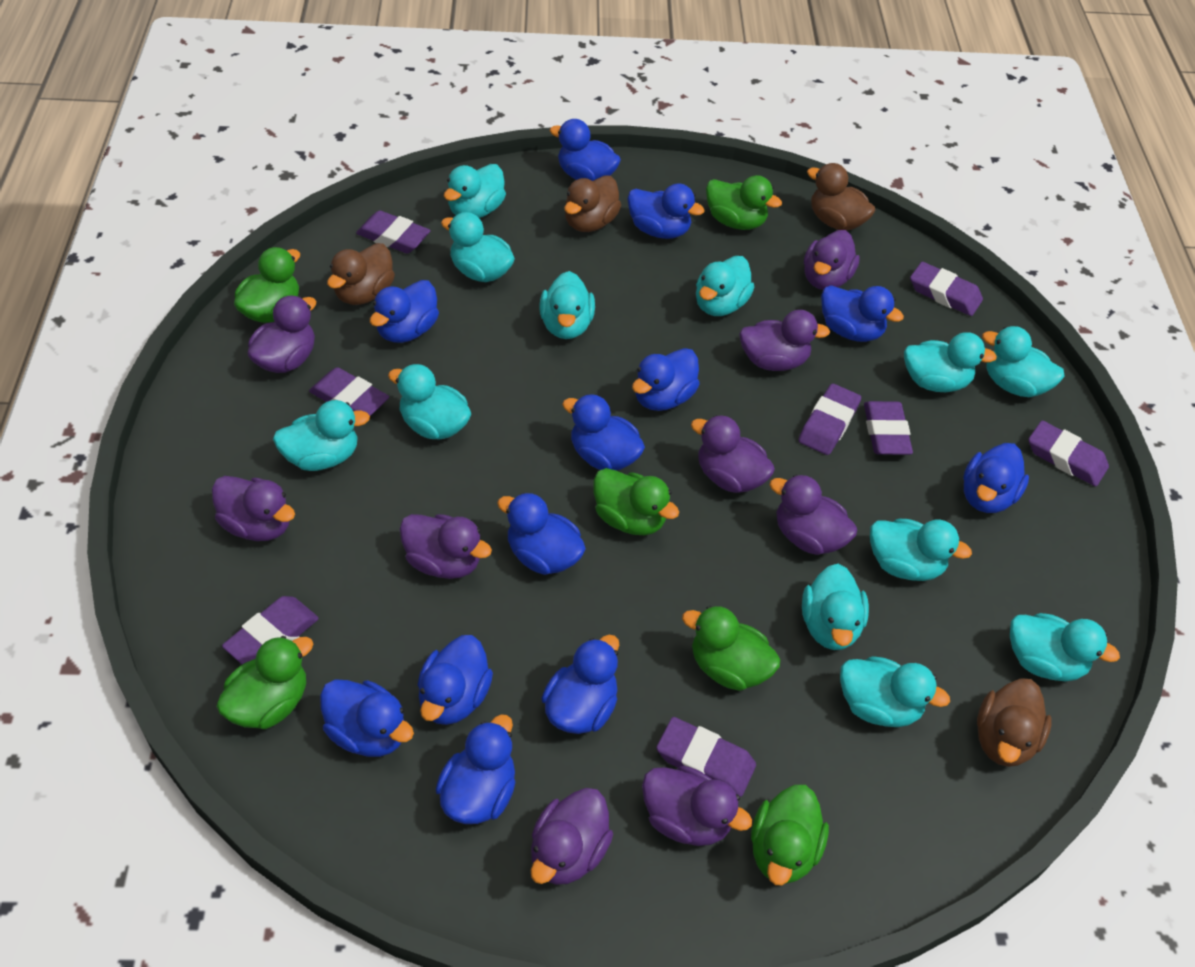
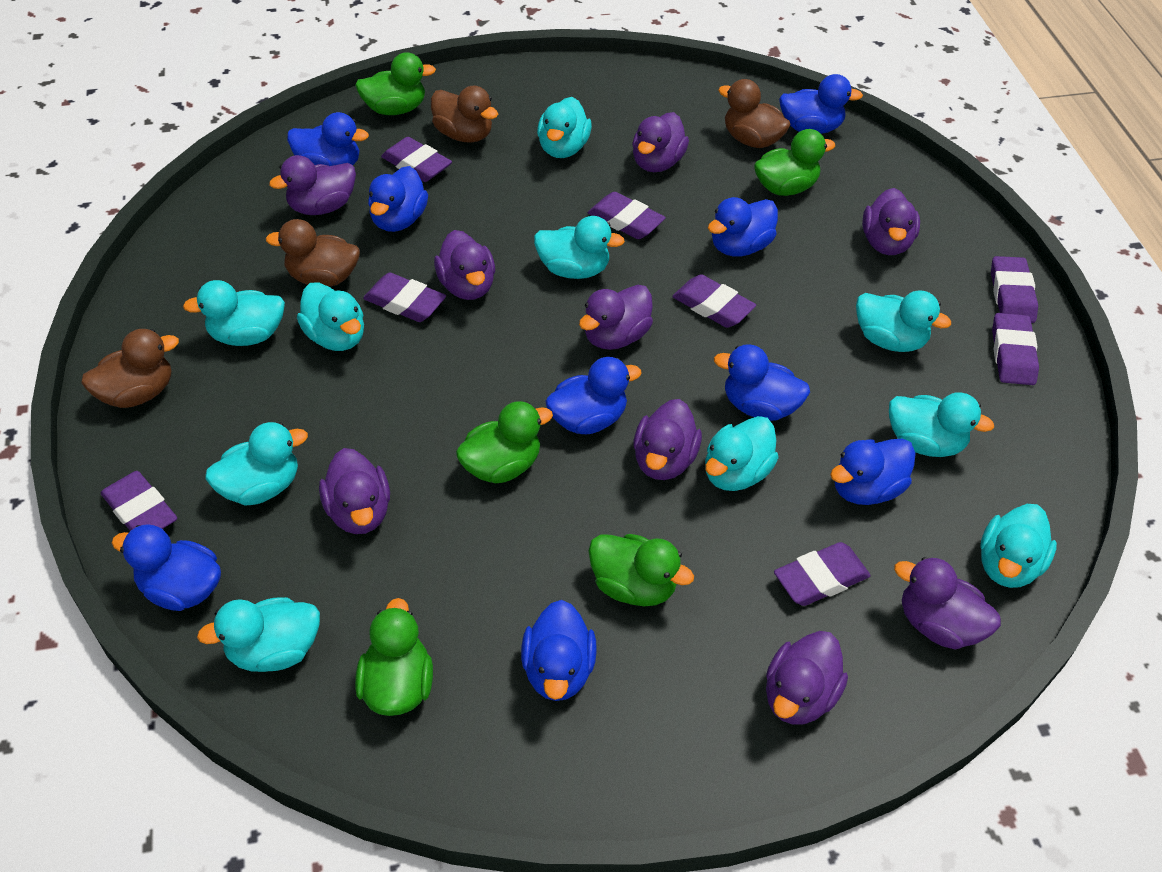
blue duck: 12 -> 9
green duck: 6 -> 5
turquoise duck: 12 -> 10

